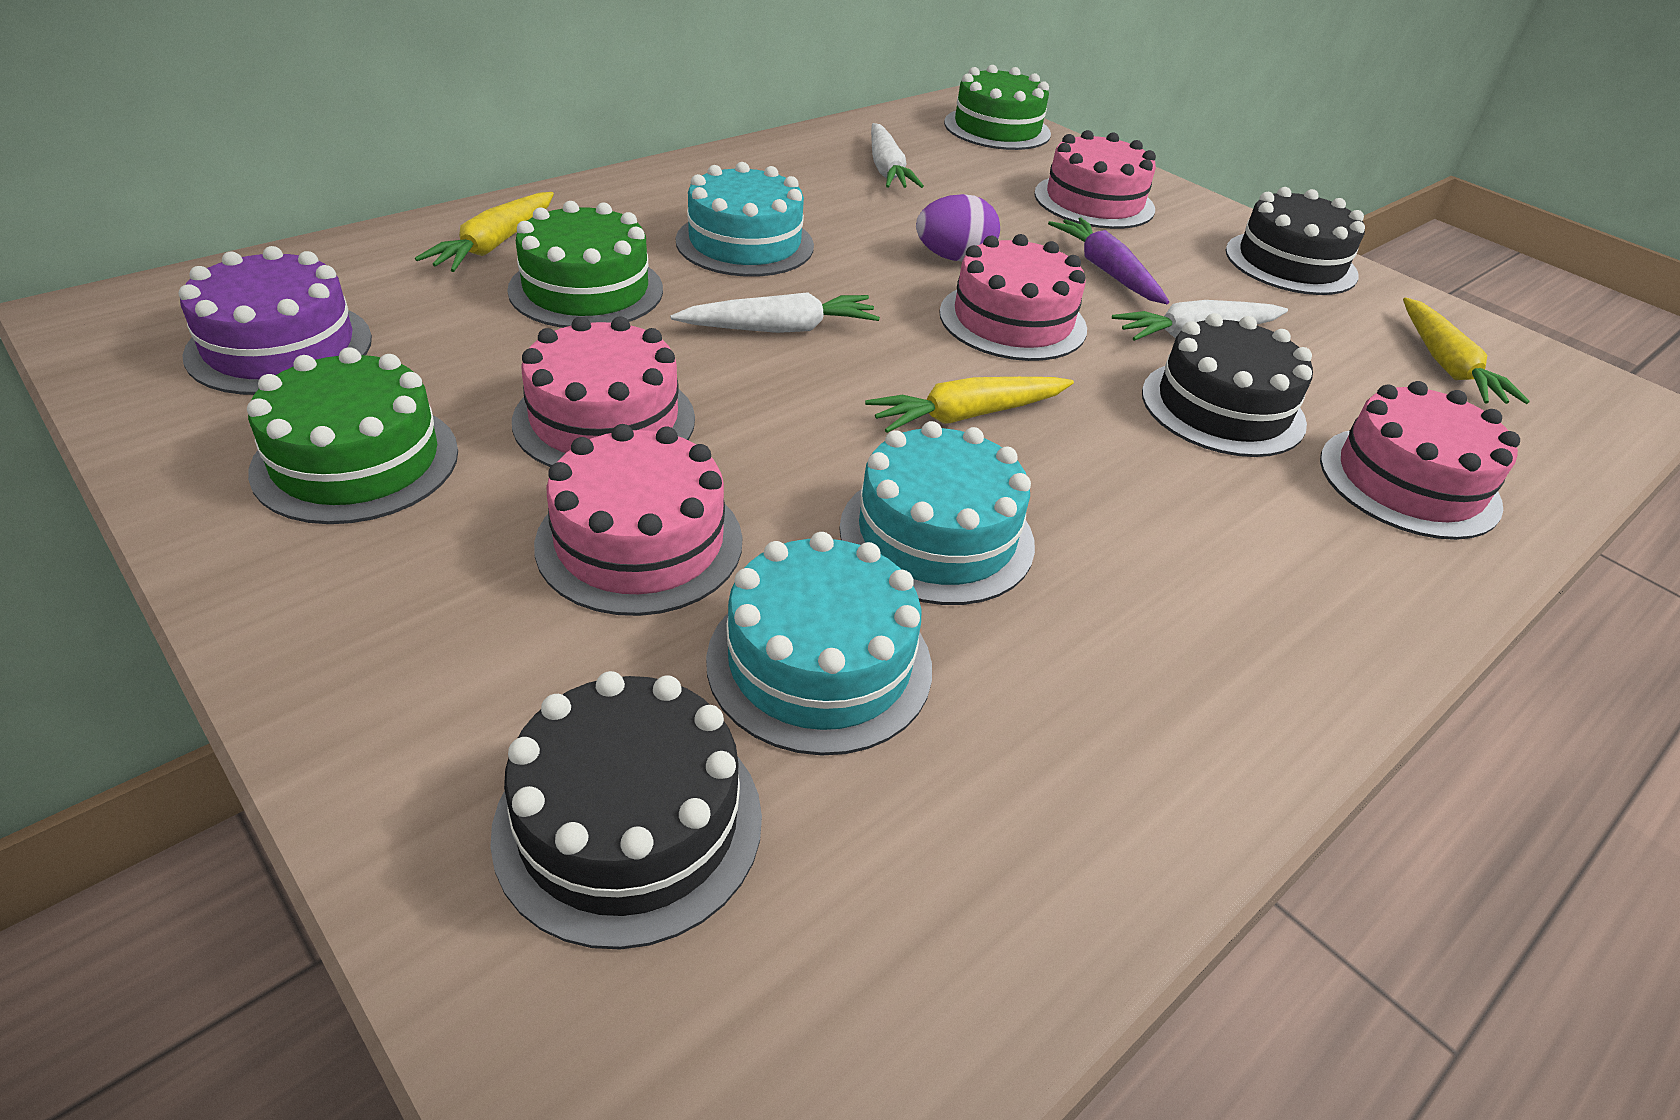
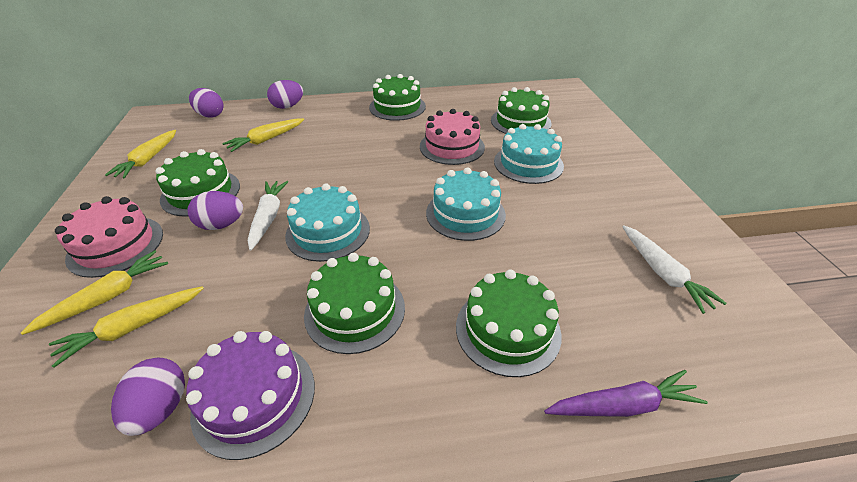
black cake: 3 -> 0
green cake: 3 -> 5
pink cake: 5 -> 2
purple egg: 1 -> 4
white carrot: 3 -> 2
yellow carrot: 3 -> 4

